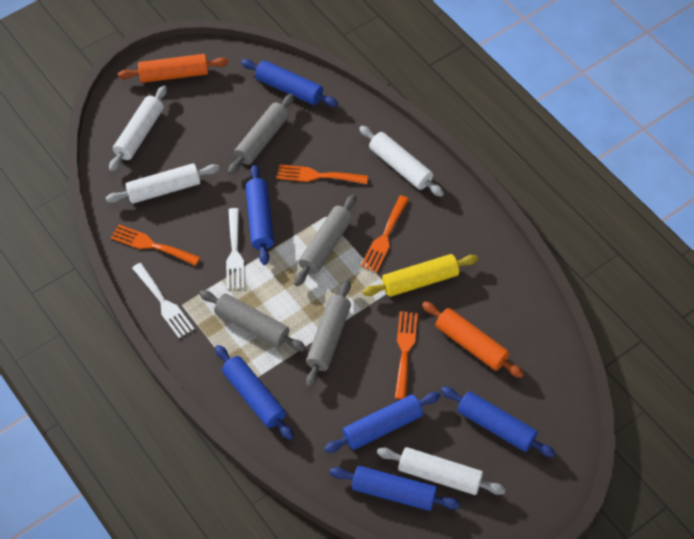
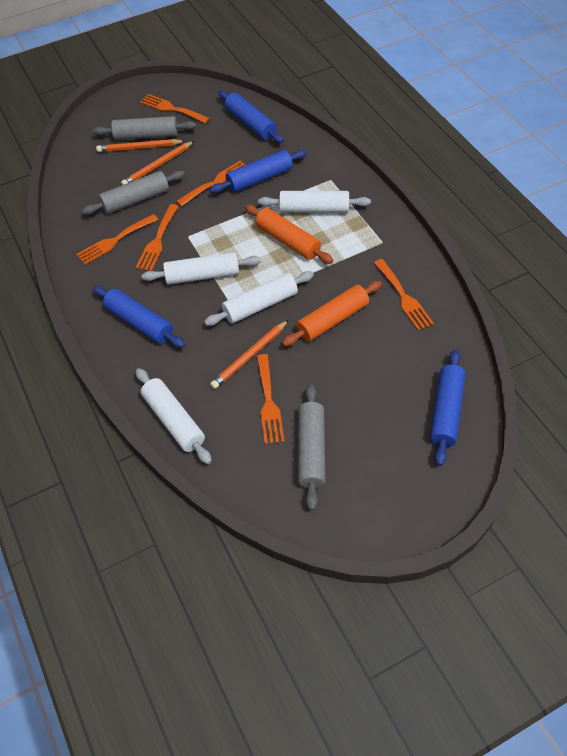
blue rolling pin: 6 -> 4
grey rolling pin: 4 -> 3
orange fork: 4 -> 6
orange pencil: 0 -> 3
white fork: 2 -> 0
yellow rolling pin: 1 -> 0

